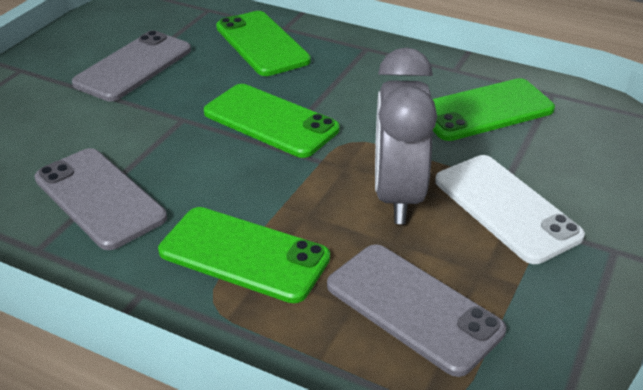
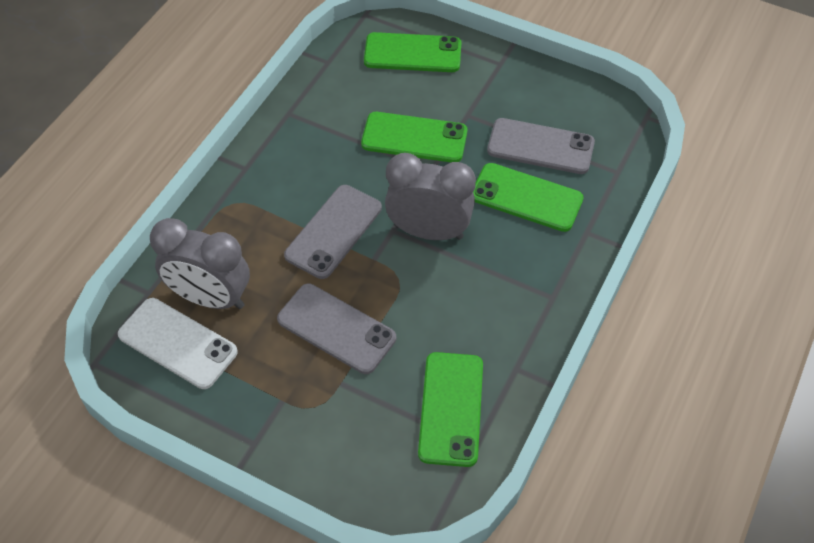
grey clock: 1 -> 2

